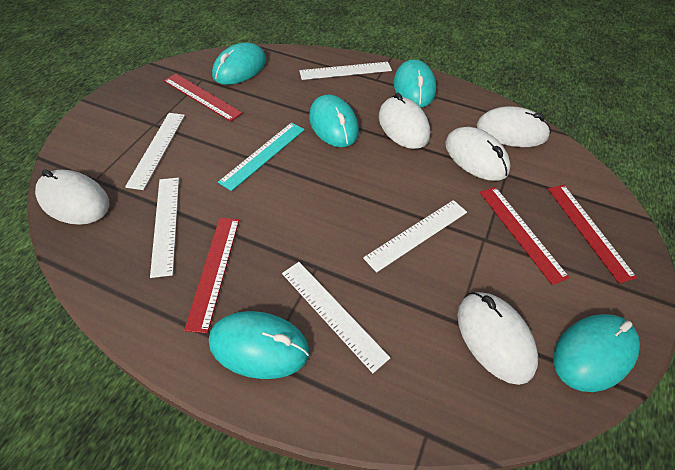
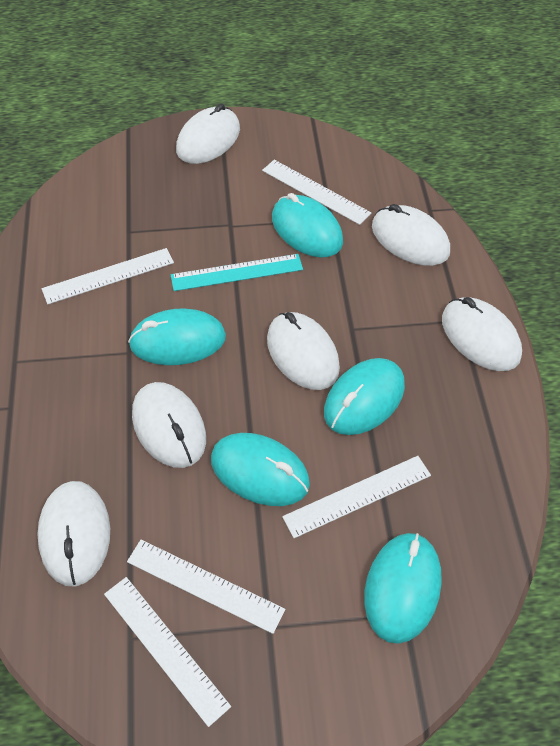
red ruler: 4 -> 0
white mouse: 5 -> 6

